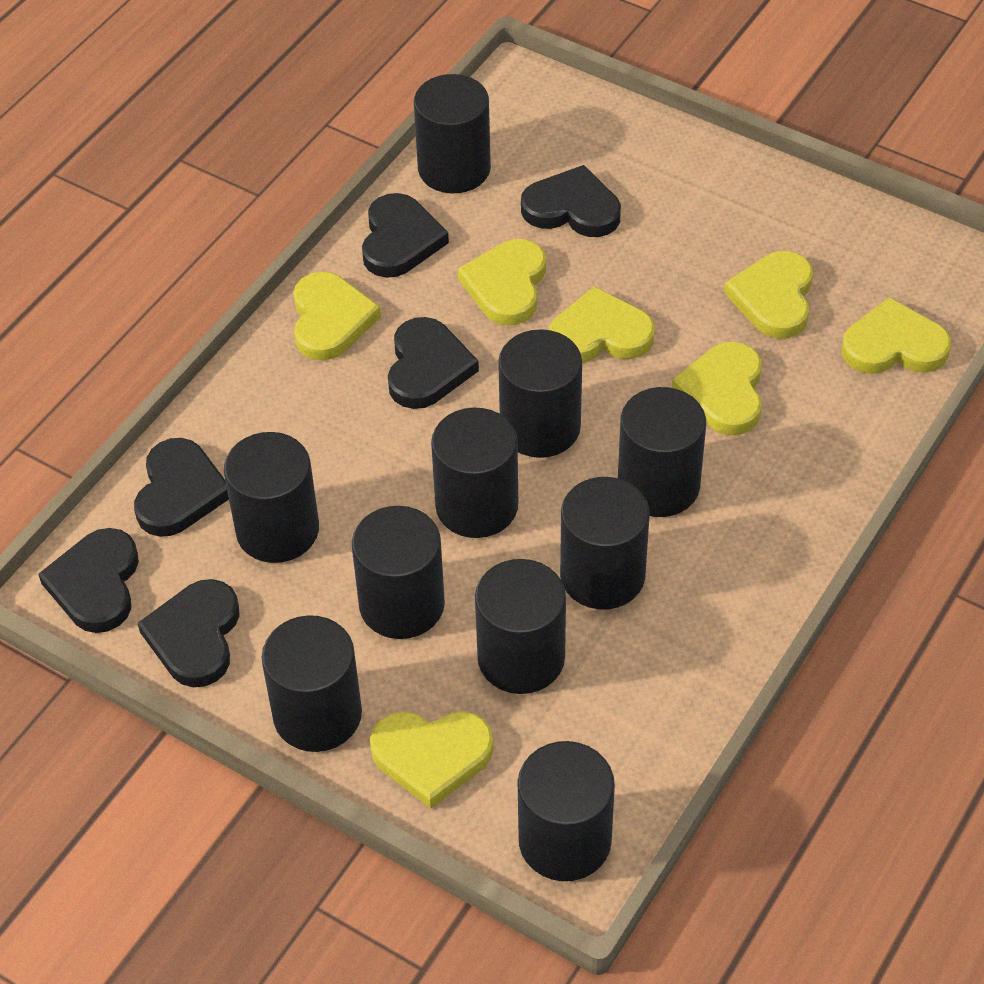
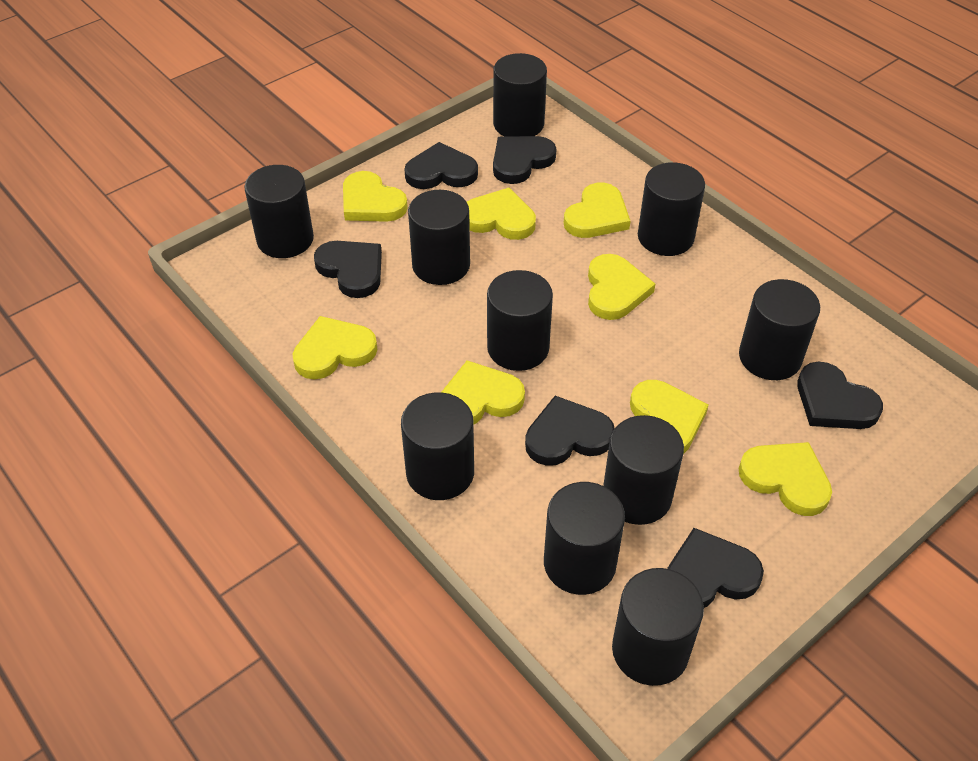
yellow heart: 7 -> 8

